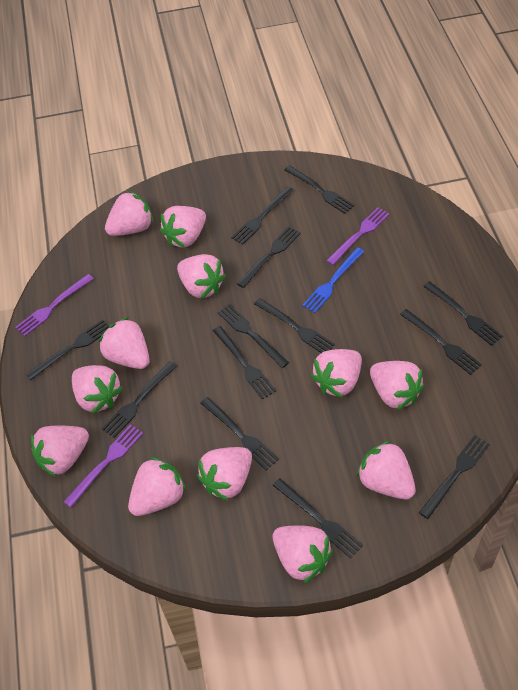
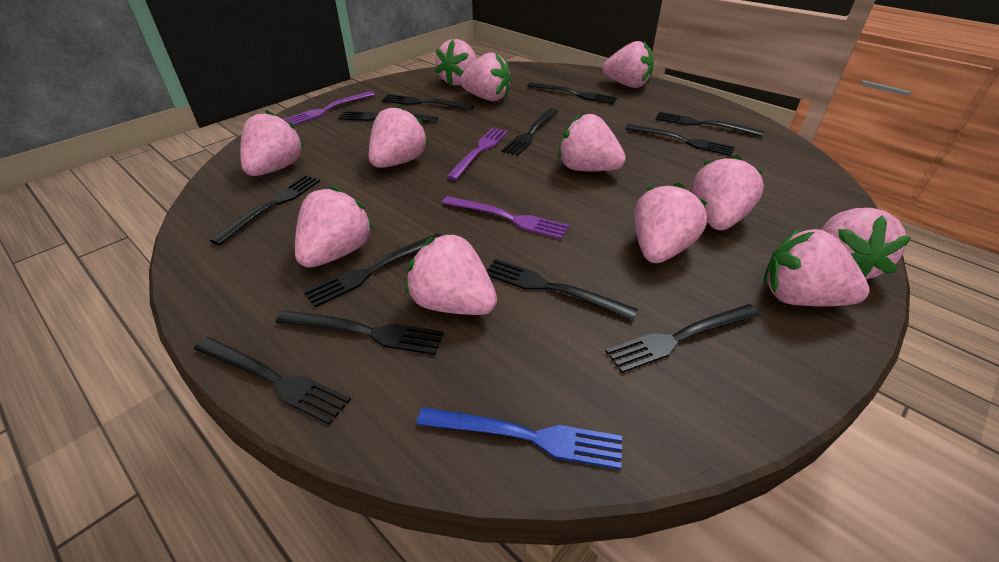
black fork: 13 -> 12

